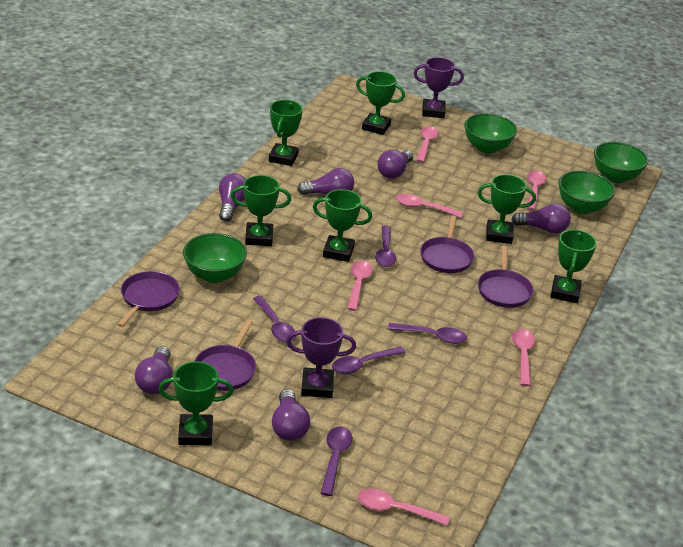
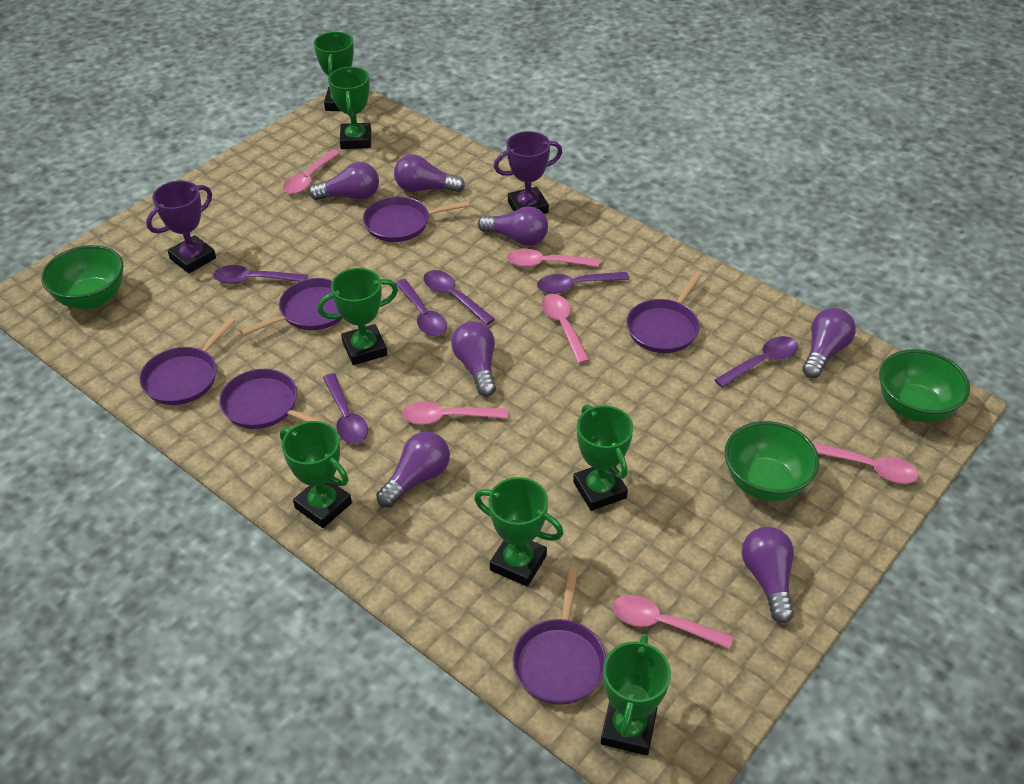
green bowl: 4 -> 3
purple light bulb: 6 -> 7
purple pan: 4 -> 6
purple spoon: 5 -> 6

